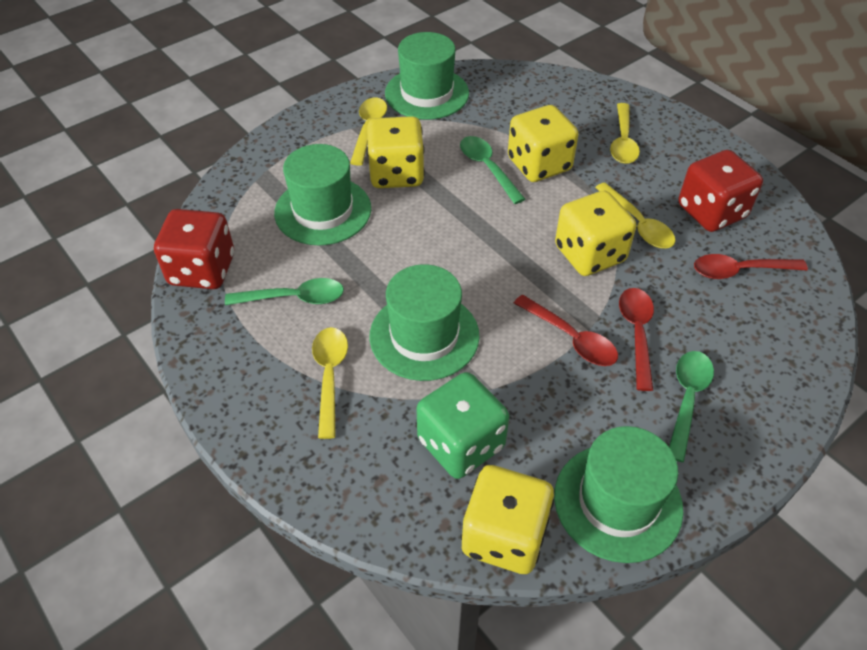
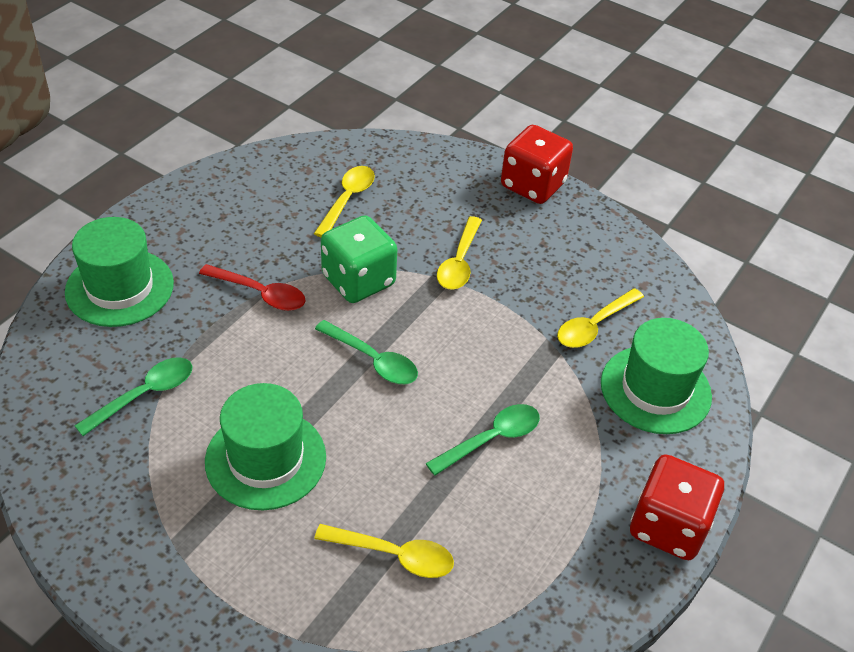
green hat: 4 -> 3
red spoon: 3 -> 1
yellow dice: 4 -> 0

